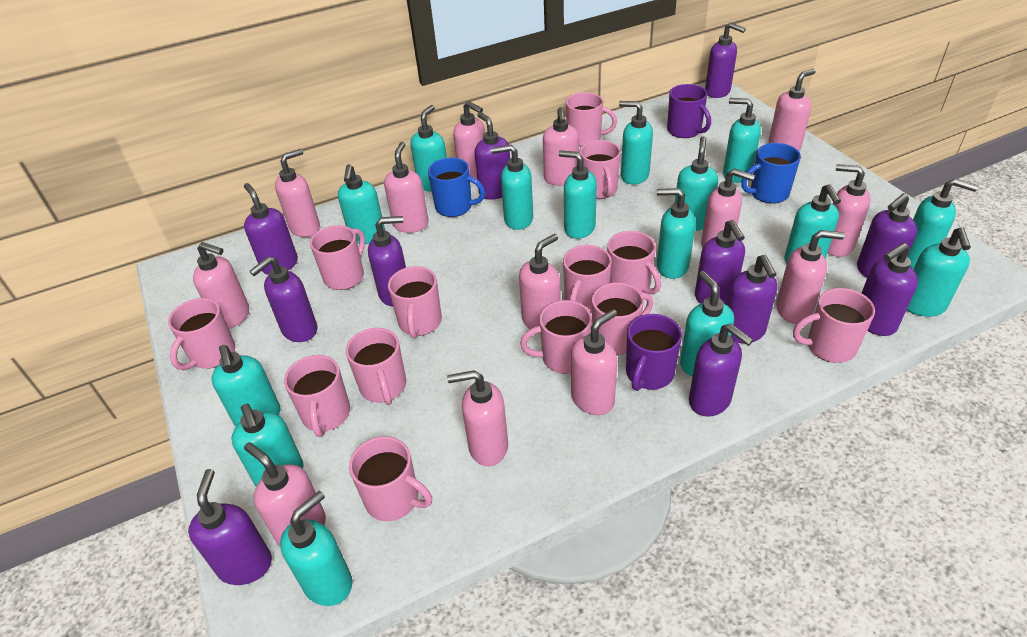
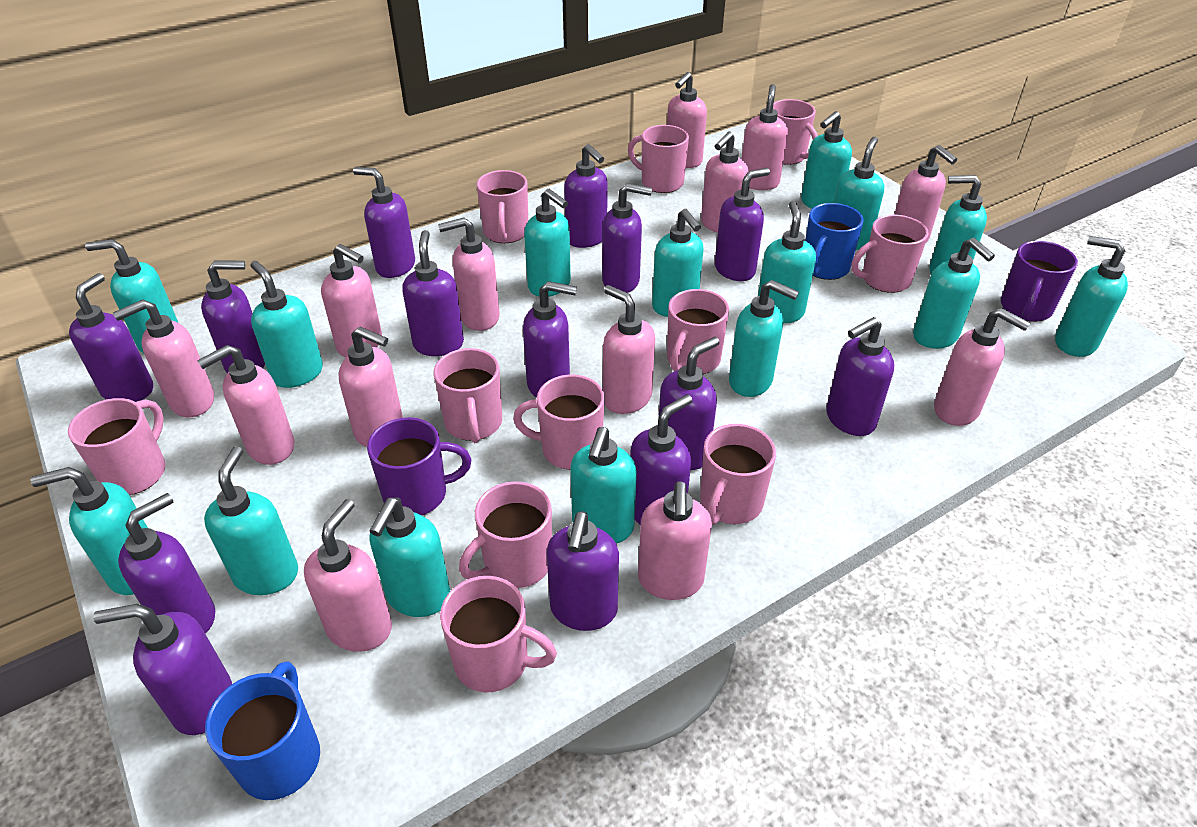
pink mug: 13 -> 11
purple soap dispenser: 11 -> 14

